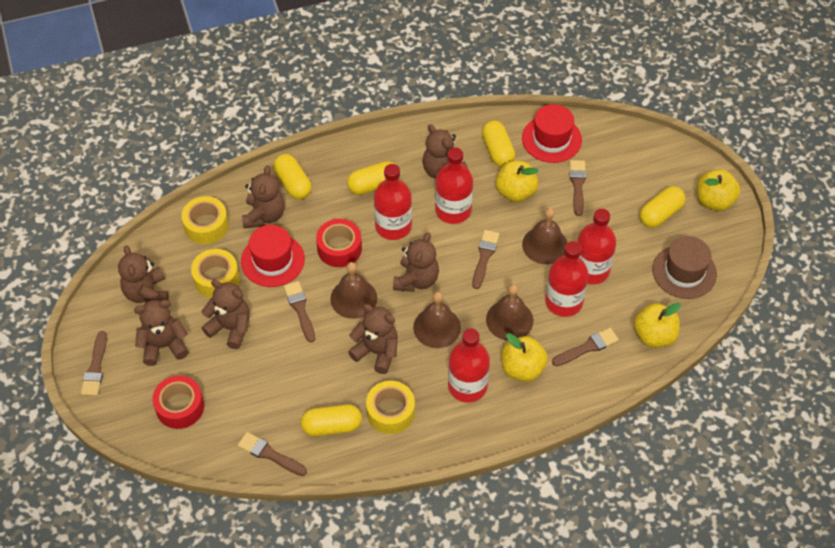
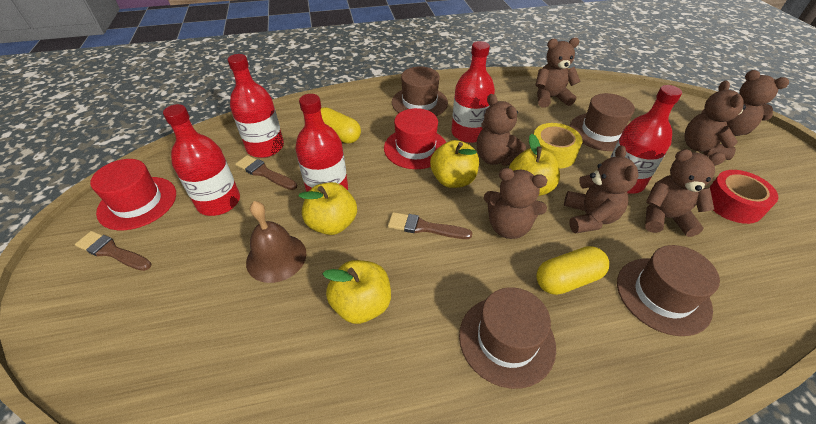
brown bell: 4 -> 1
brown brush: 6 -> 3
brown hat: 1 -> 4
red tape: 2 -> 1
yellow capsule: 5 -> 2
yellow tape: 3 -> 1

